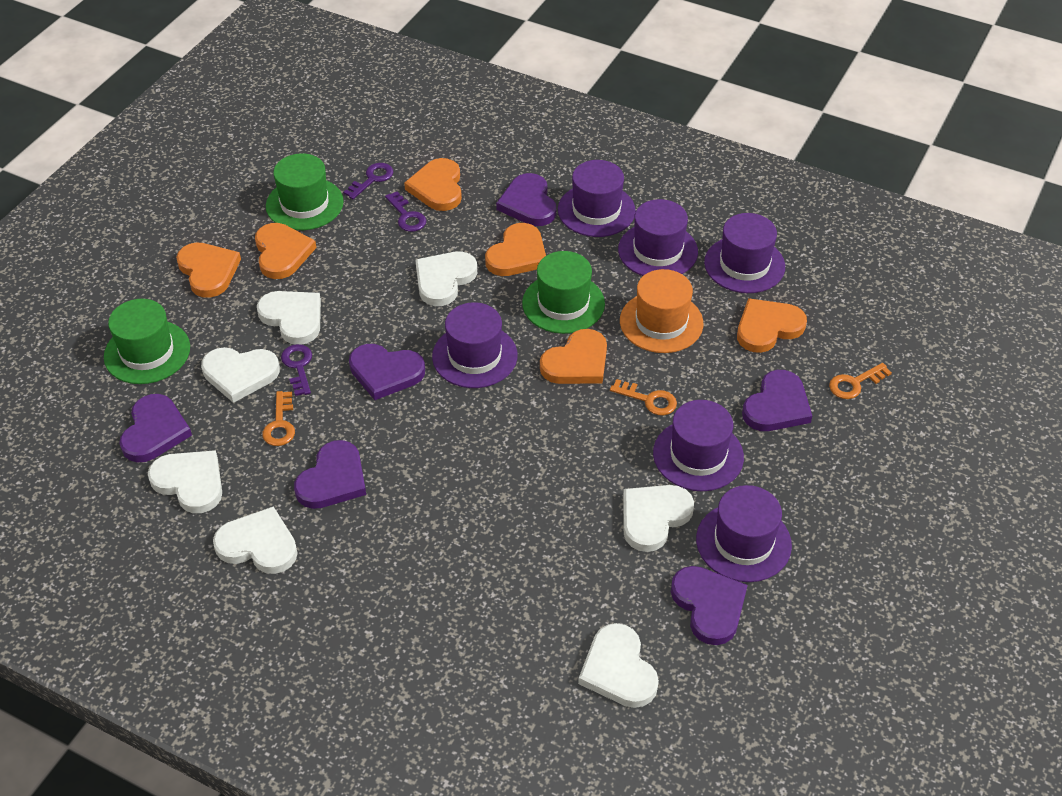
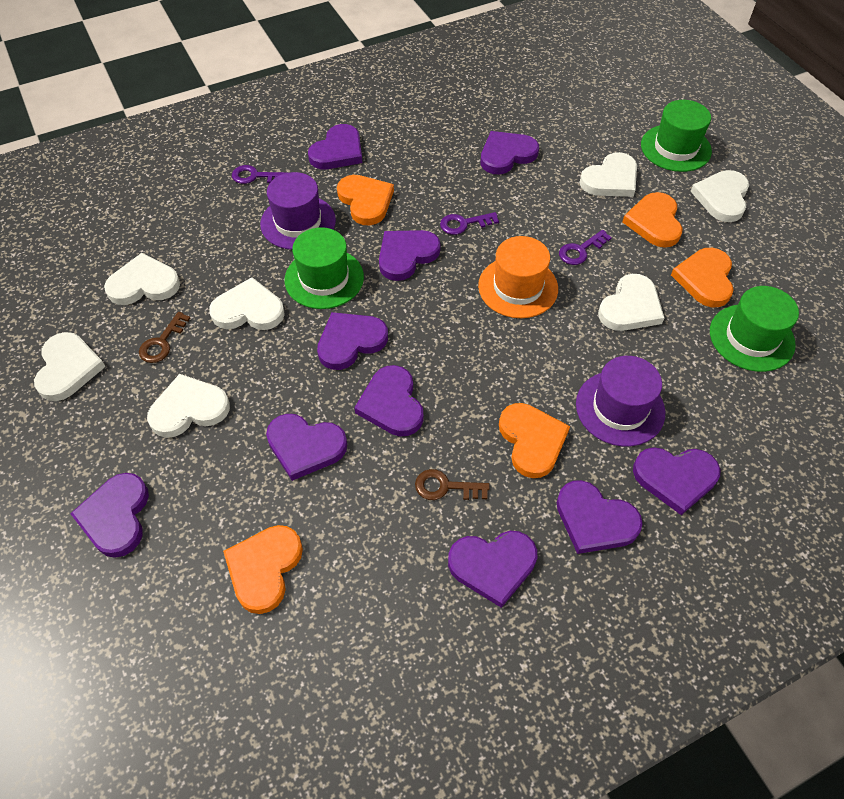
brown key: 0 -> 2
orange heart: 6 -> 5
orange key: 3 -> 0
purple hat: 6 -> 2
purple heart: 6 -> 10

